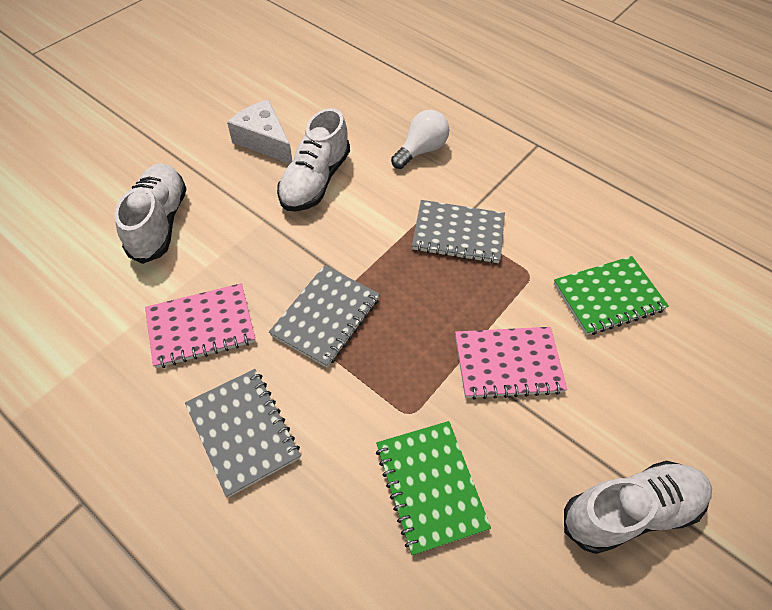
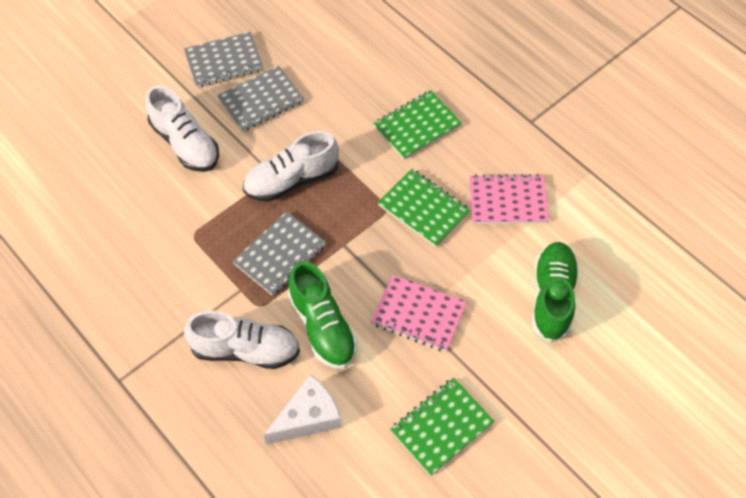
green notebook: 2 -> 3
green shoe: 0 -> 2
white light bulb: 1 -> 0

